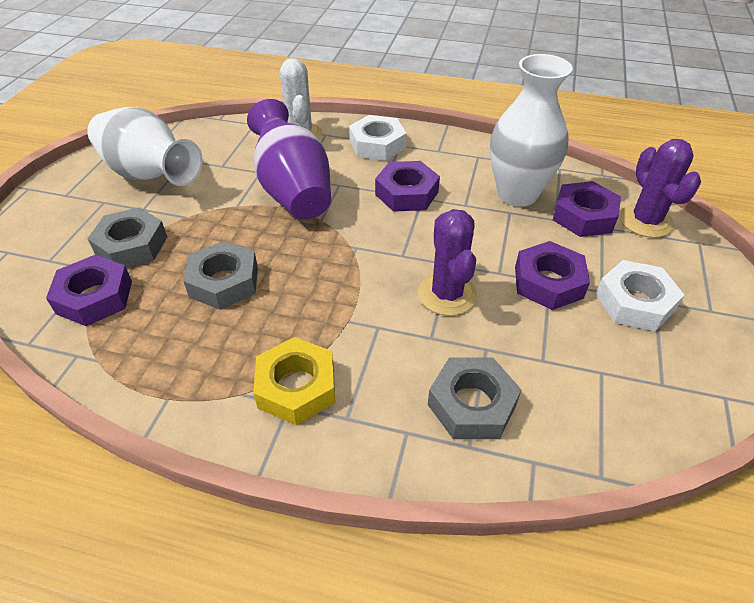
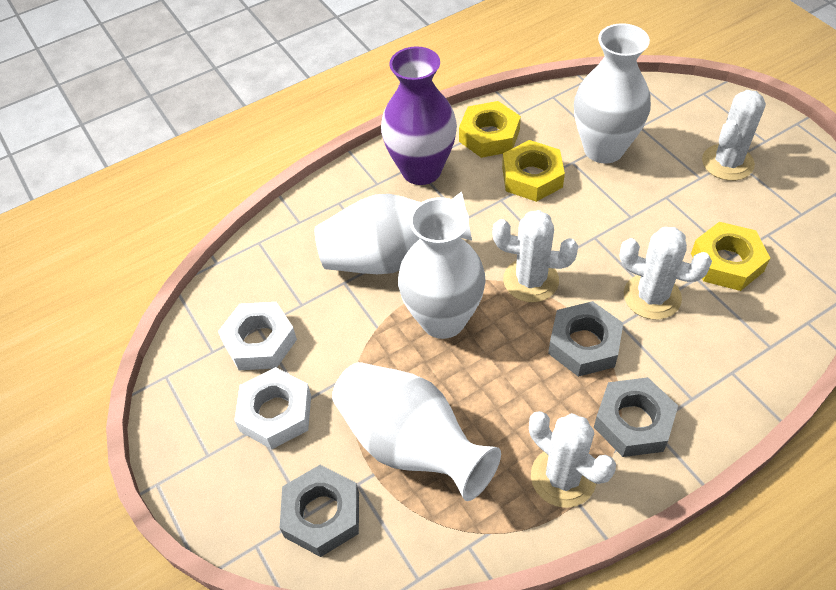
purple cactus: 2 -> 0
purple nut: 4 -> 0
white cactus: 1 -> 4
white vase: 2 -> 4
yellow nut: 1 -> 3

